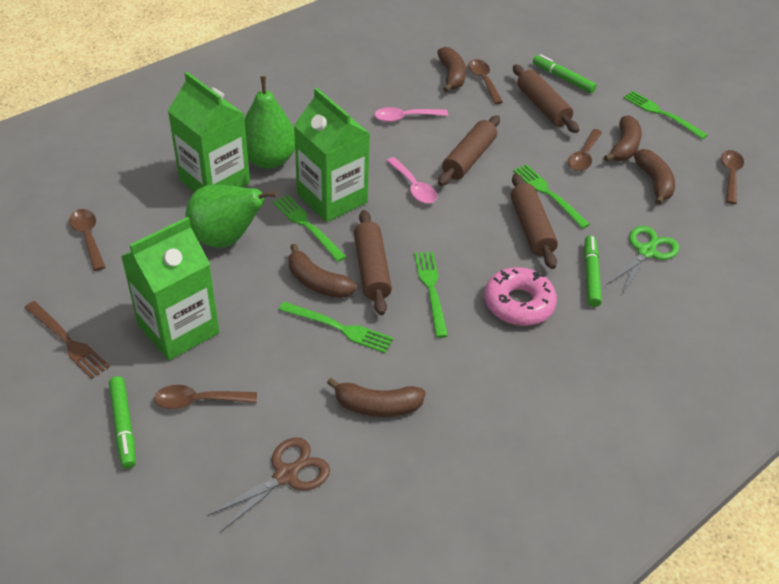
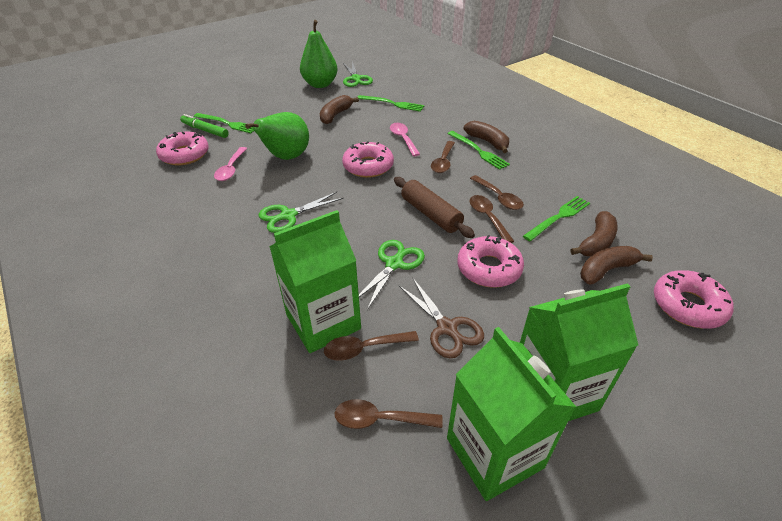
brown banana: 5 -> 4
brown fork: 1 -> 0
brown rolling pin: 4 -> 1
green fork: 5 -> 4
green marker: 3 -> 1
green scissors: 1 -> 3
pink donut: 1 -> 4

